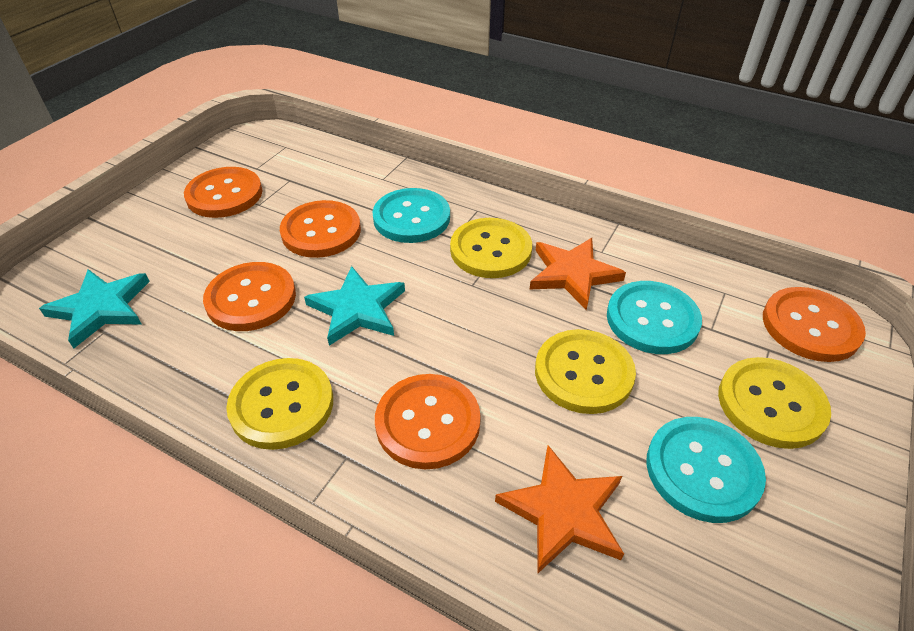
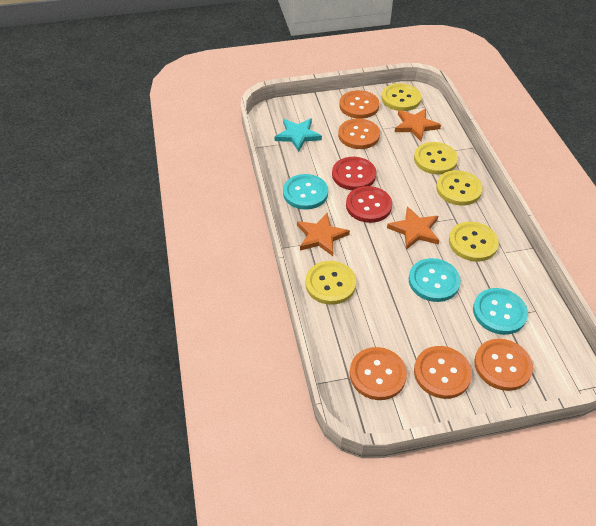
orange star: 2 -> 3
red button: 0 -> 2
turquoise star: 2 -> 1
yellow button: 4 -> 5

